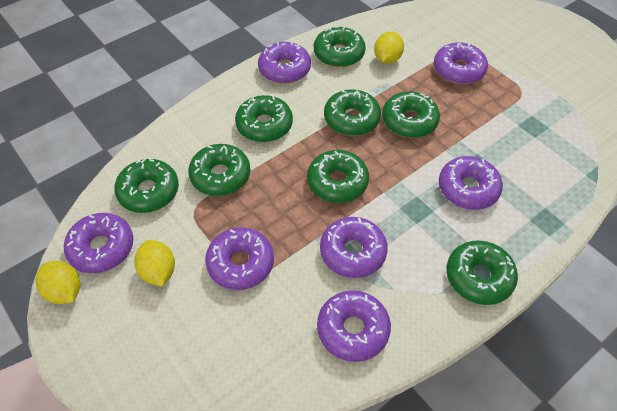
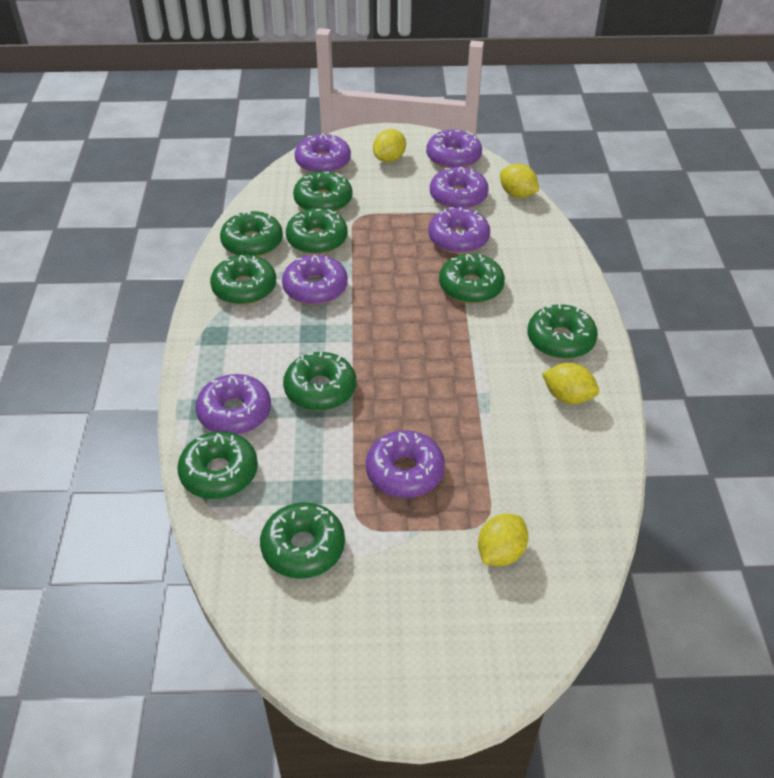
green donut: 8 -> 9
yellow lemon: 3 -> 4

